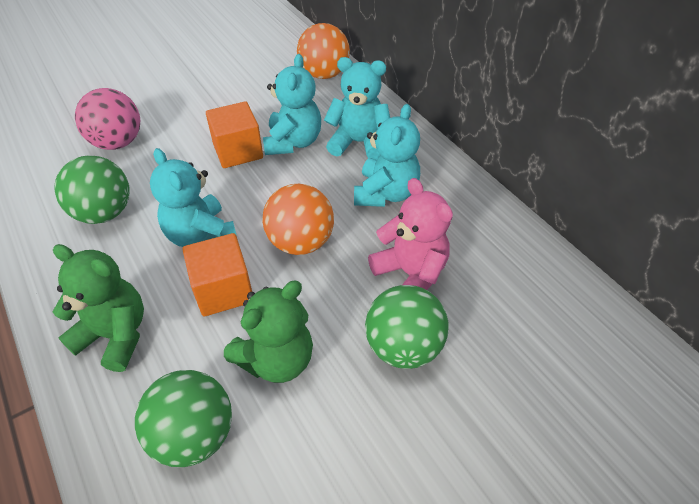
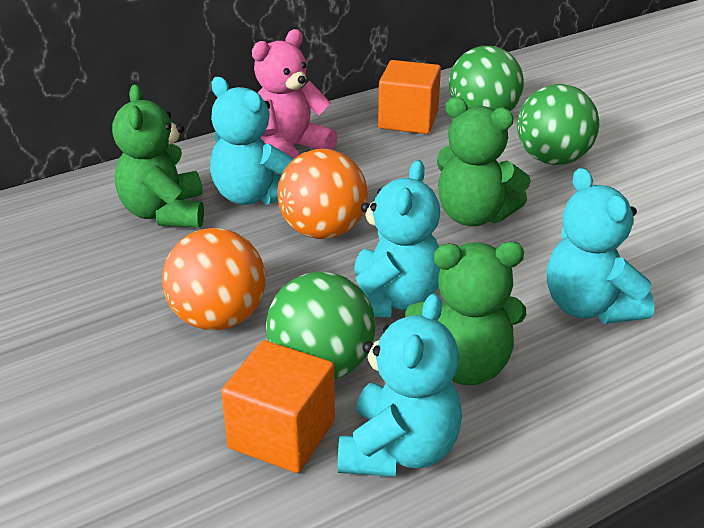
green teddy bear: 2 -> 3
pink ball: 1 -> 0

